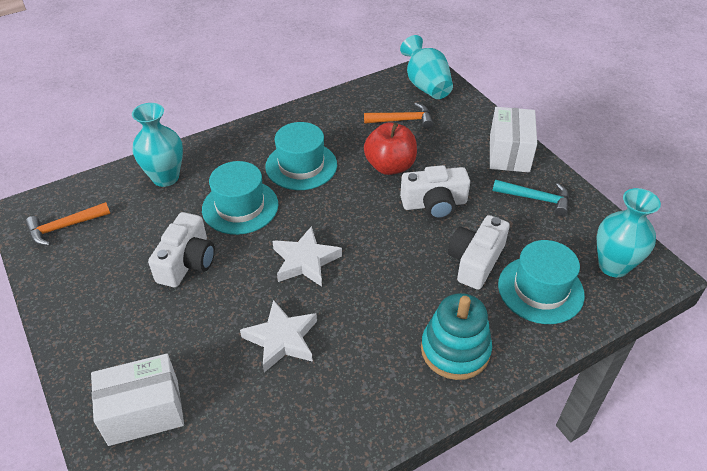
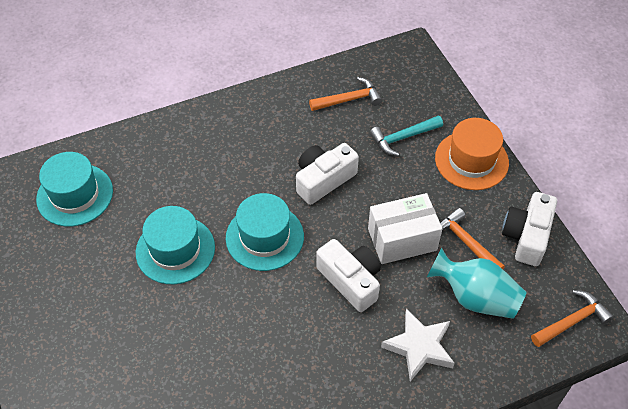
orange hammer: 2 -> 3
orange hat: 0 -> 1
red apple: 1 -> 0
turquoise stacking toy: 1 -> 0
turquoise vase: 3 -> 1
white box: 2 -> 1
white star: 2 -> 1

